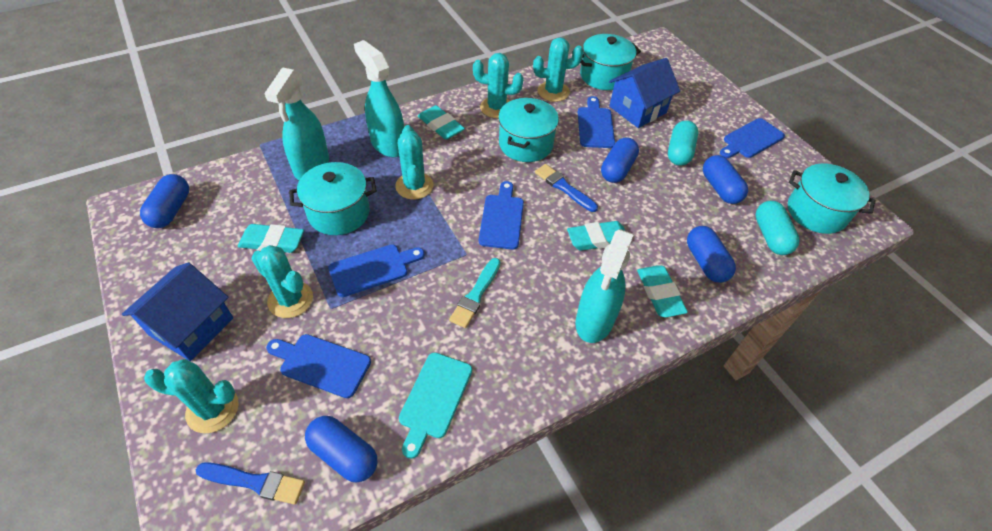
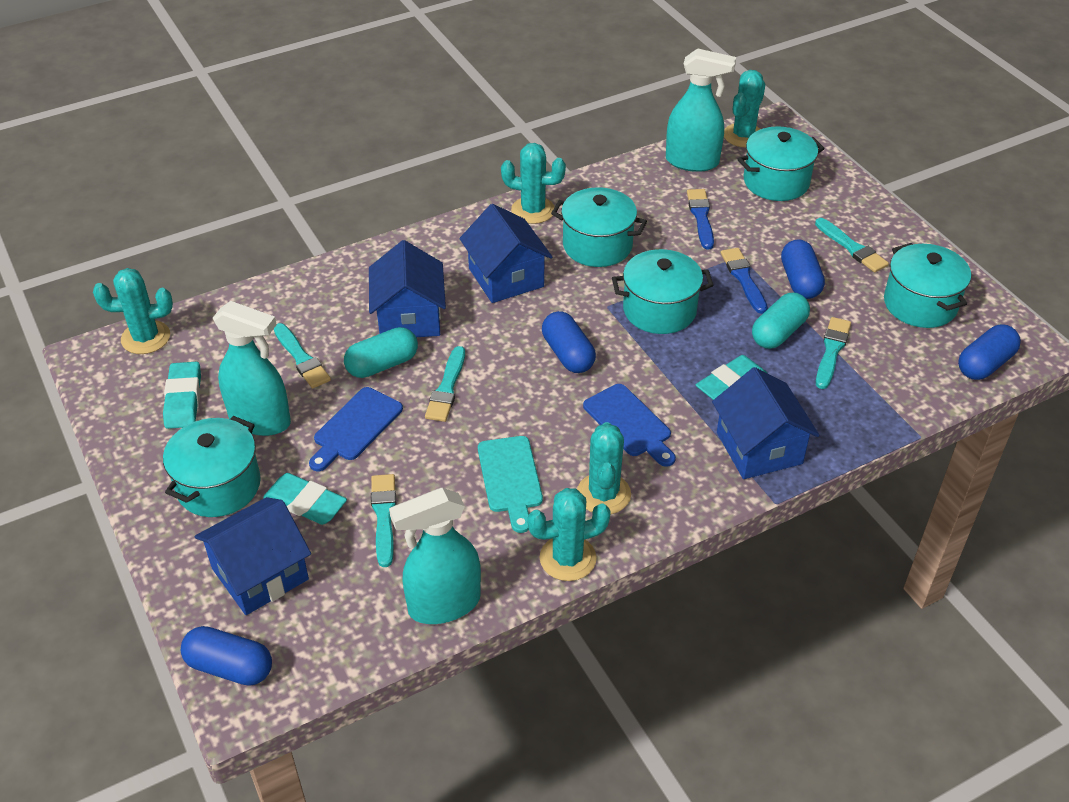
blue capsule: 5 -> 4
blue cutting board: 5 -> 2
blue house: 2 -> 4
turquoise brush: 1 -> 5
turquoise eraser: 4 -> 3
turquoise pot: 4 -> 5

